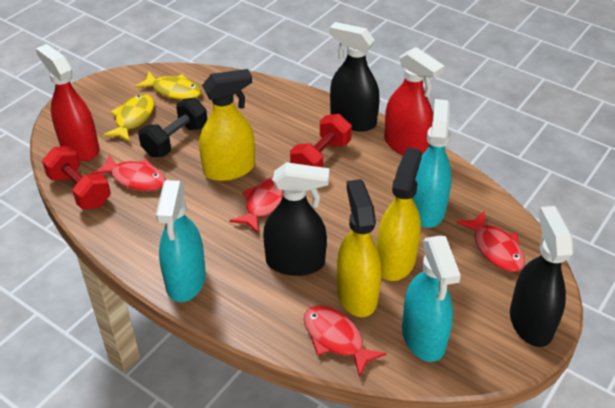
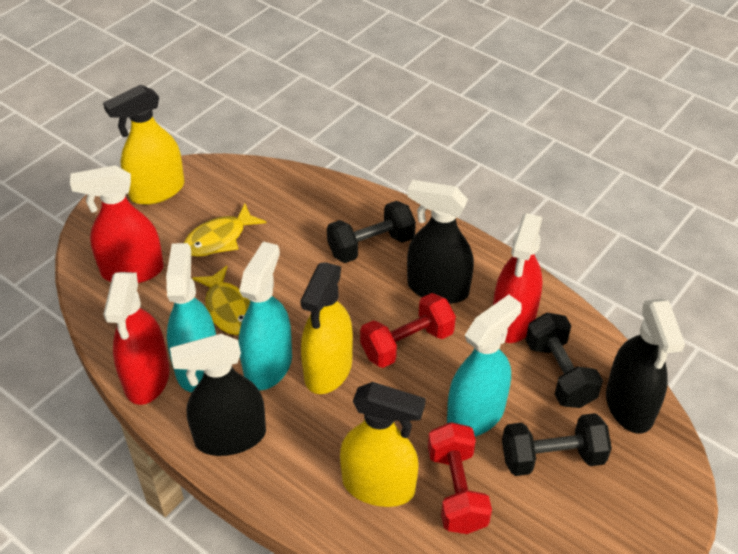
black dumbbell: 1 -> 3
red fish: 4 -> 0
red spray bottle: 2 -> 3

